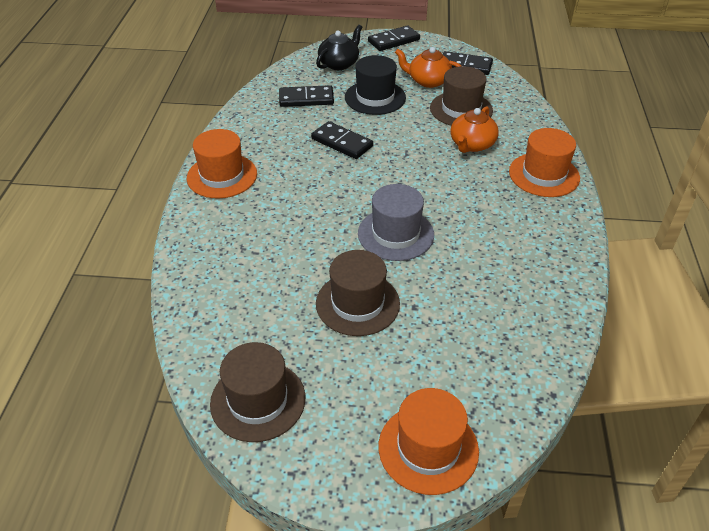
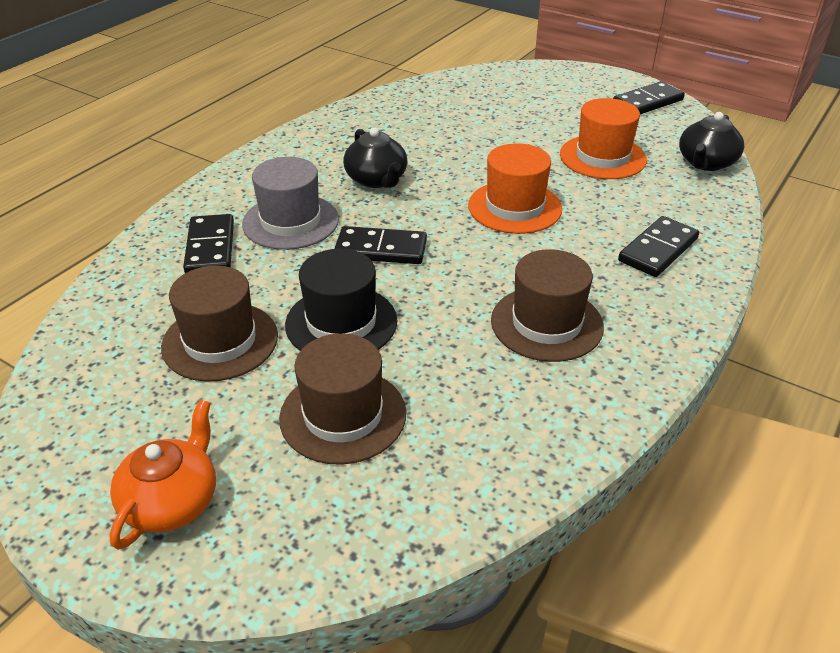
black teapot: 1 -> 2
orange hat: 3 -> 2
orange teapot: 2 -> 1

